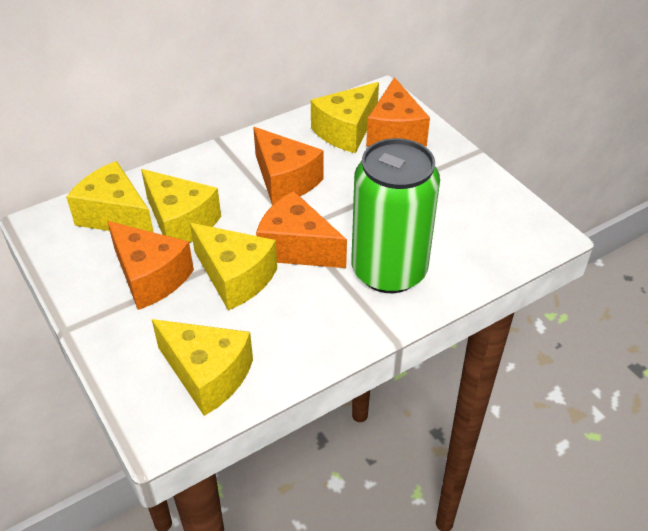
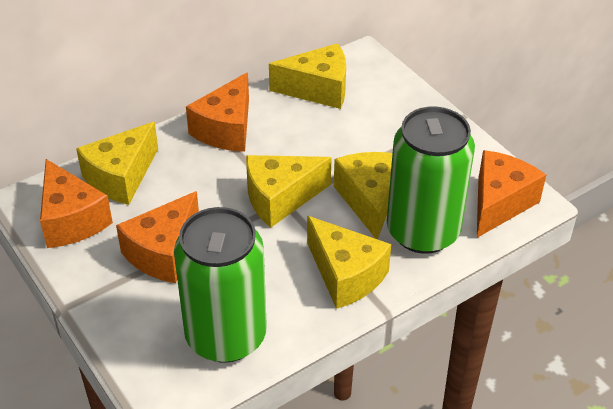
green can: 1 -> 2

